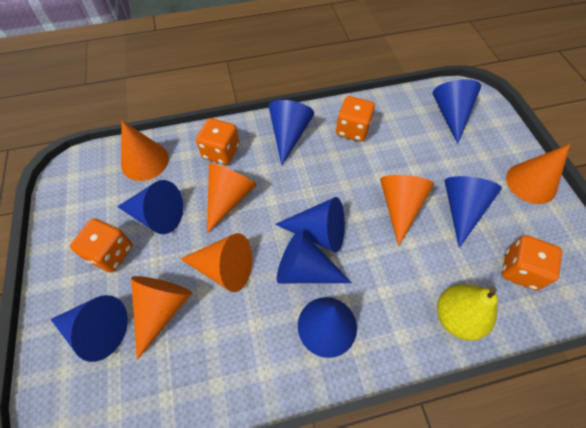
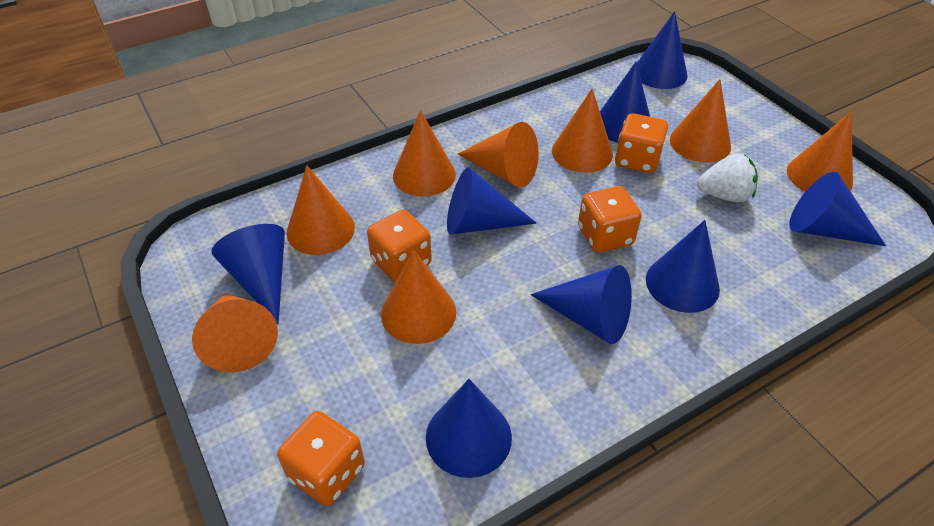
orange cone: 6 -> 8
white strawberry: 0 -> 1
yellow pear: 1 -> 0

